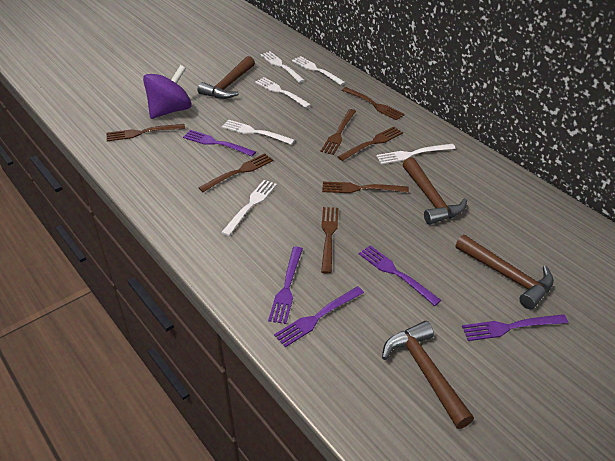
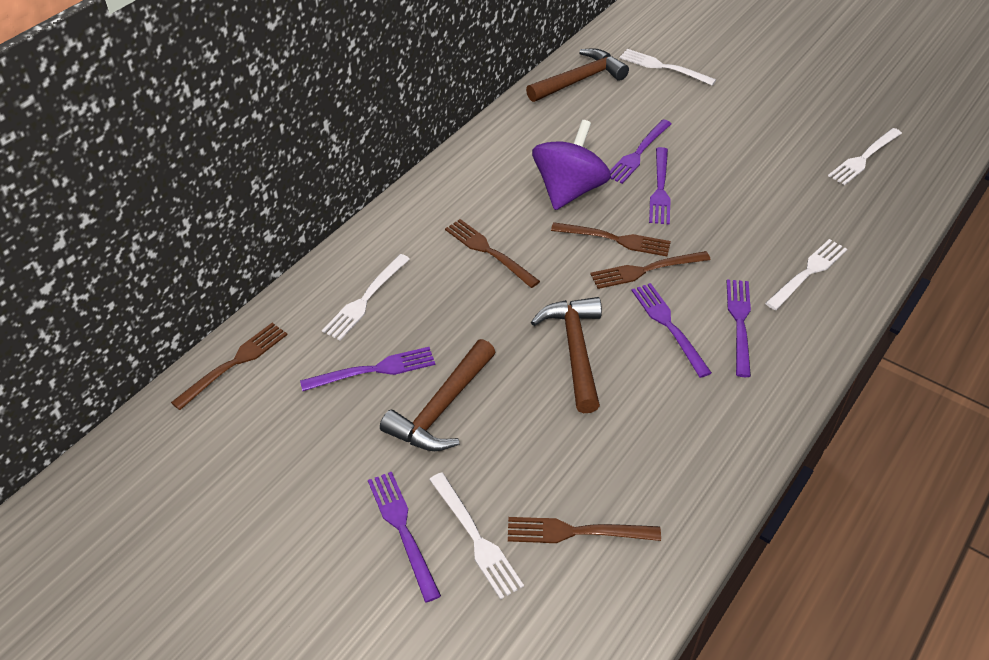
brown fork: 7 -> 5
brown hammer: 4 -> 3
purple fork: 5 -> 6
white fork: 6 -> 5

